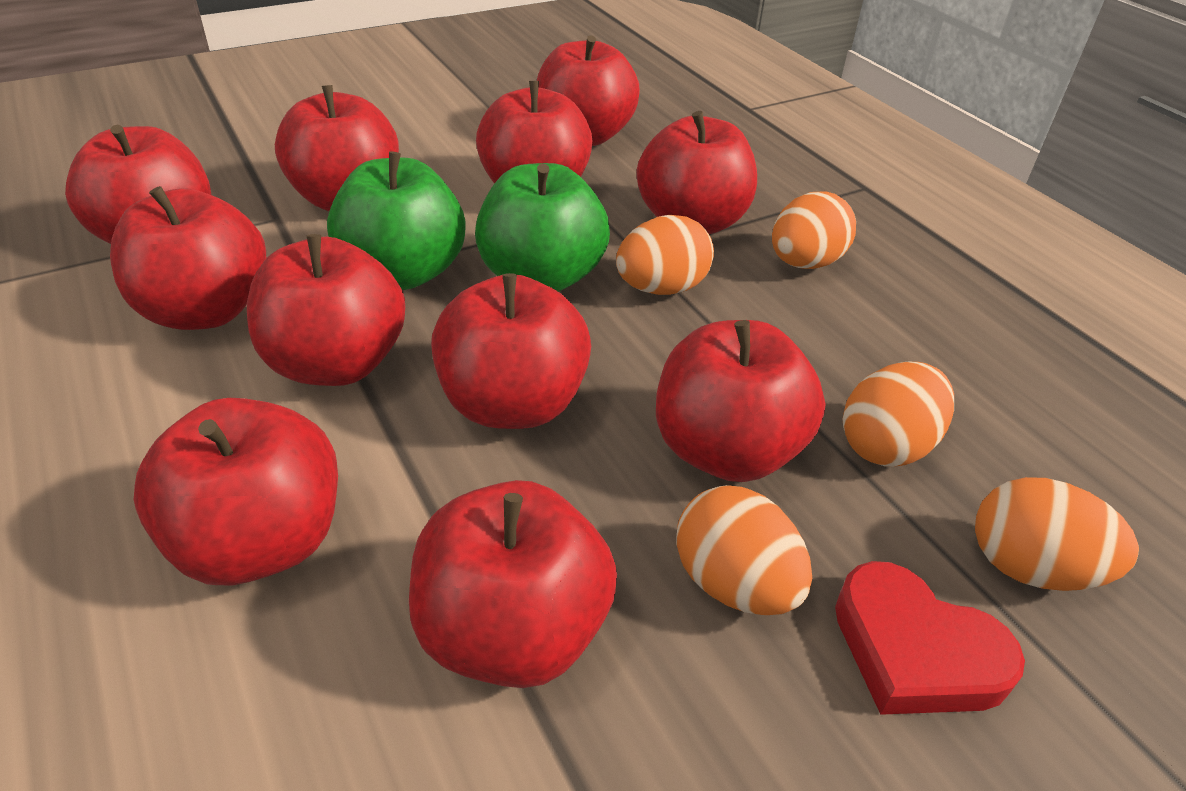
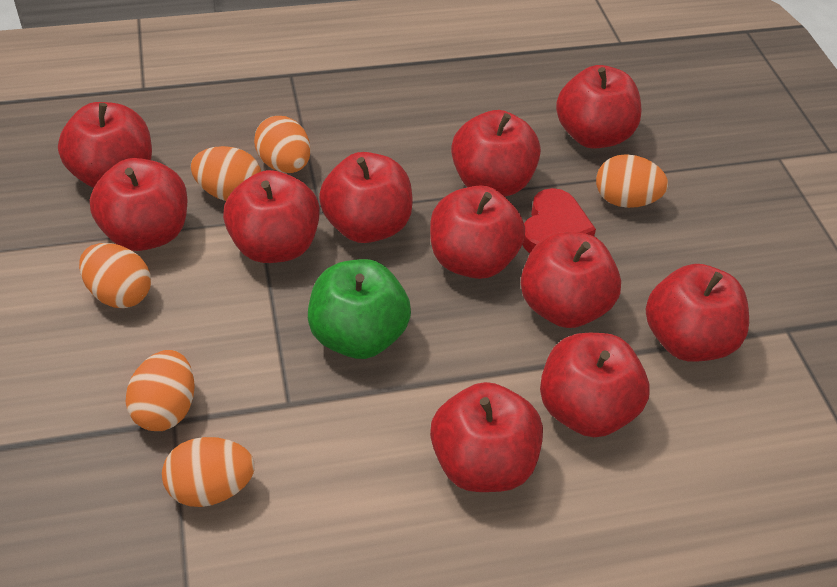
green apple: 2 -> 1
orange egg: 5 -> 6

